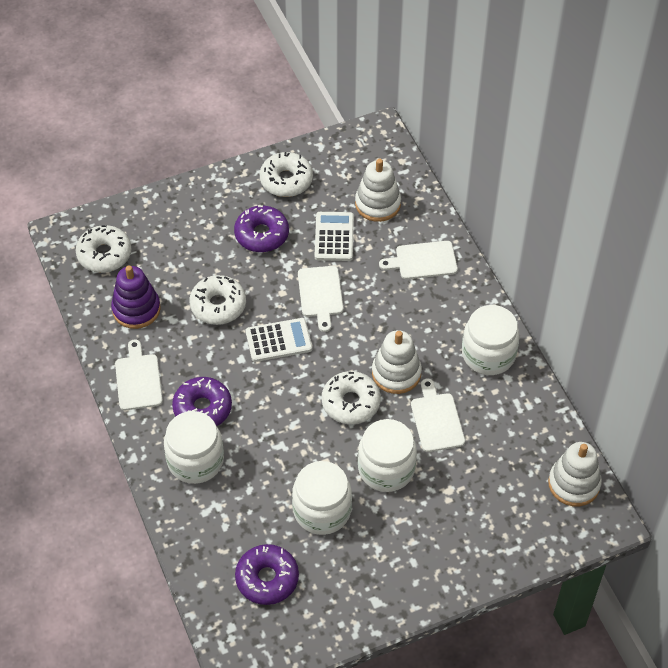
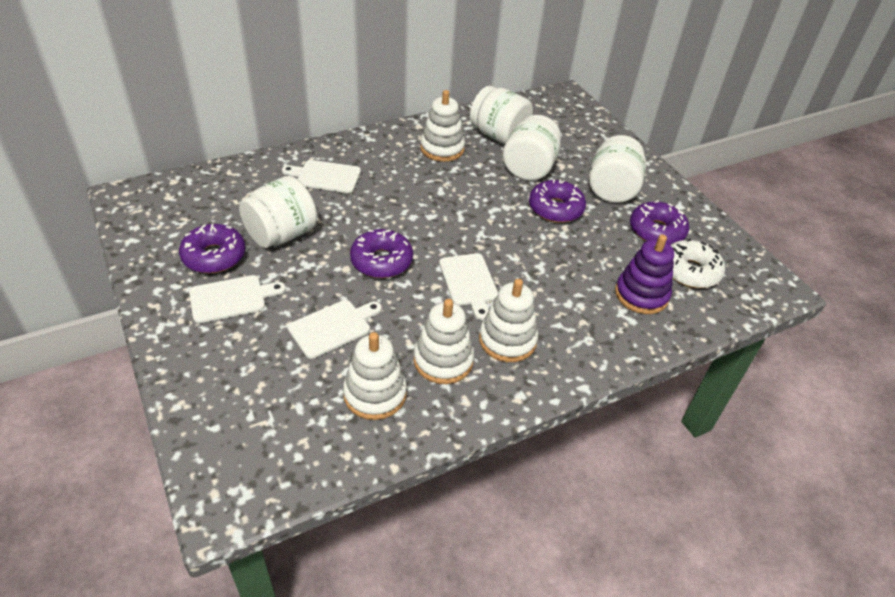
purple donut: 3 -> 4
white calculator: 2 -> 0
white donut: 4 -> 1
white stacking toy: 3 -> 4

